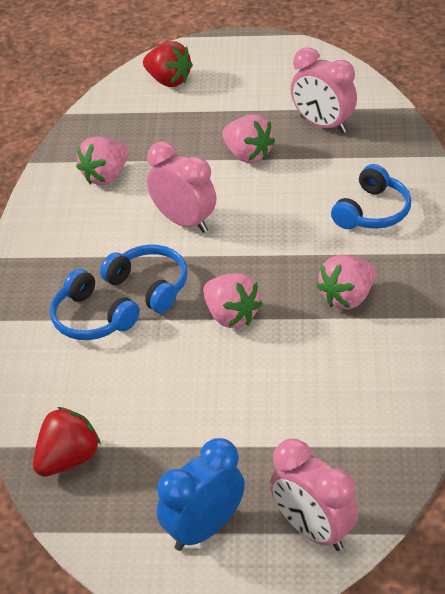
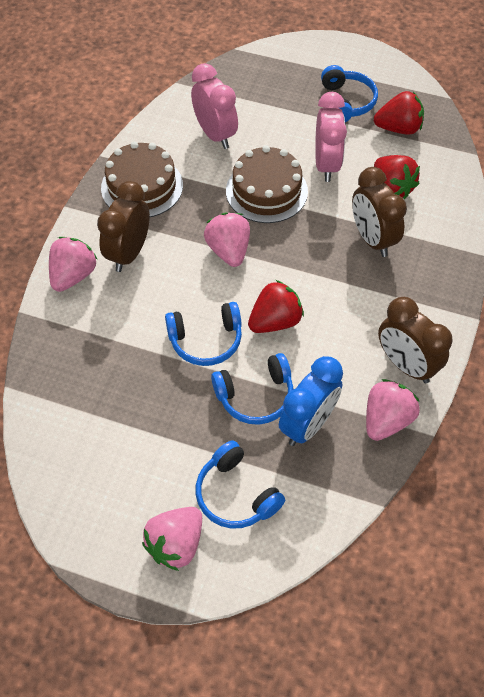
blue headphones: 3 -> 4
brown cake: 0 -> 2
brown clock: 0 -> 3
pink clock: 3 -> 2
red strawberry: 2 -> 3

